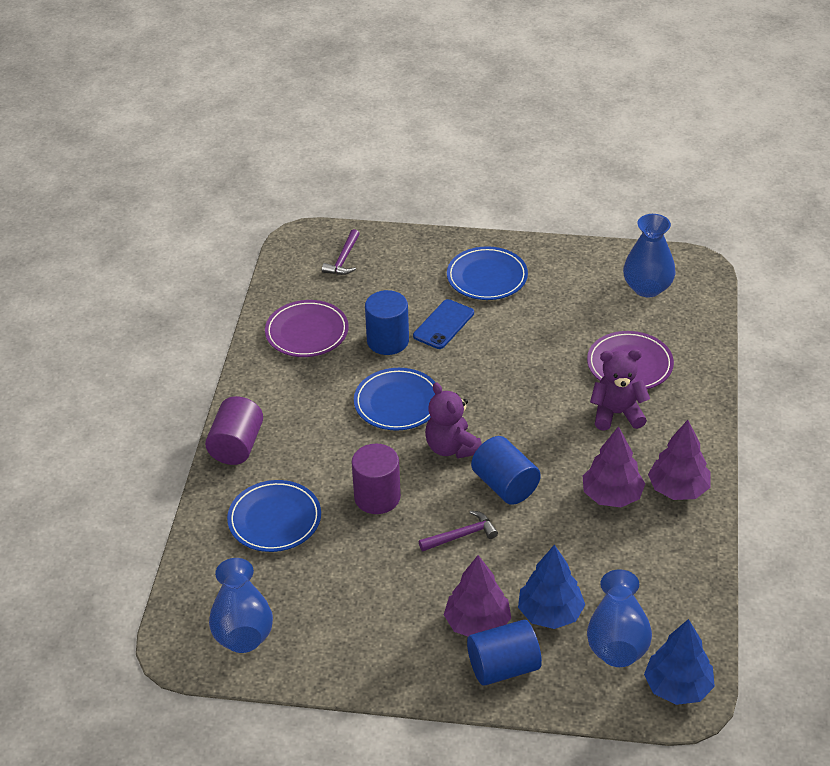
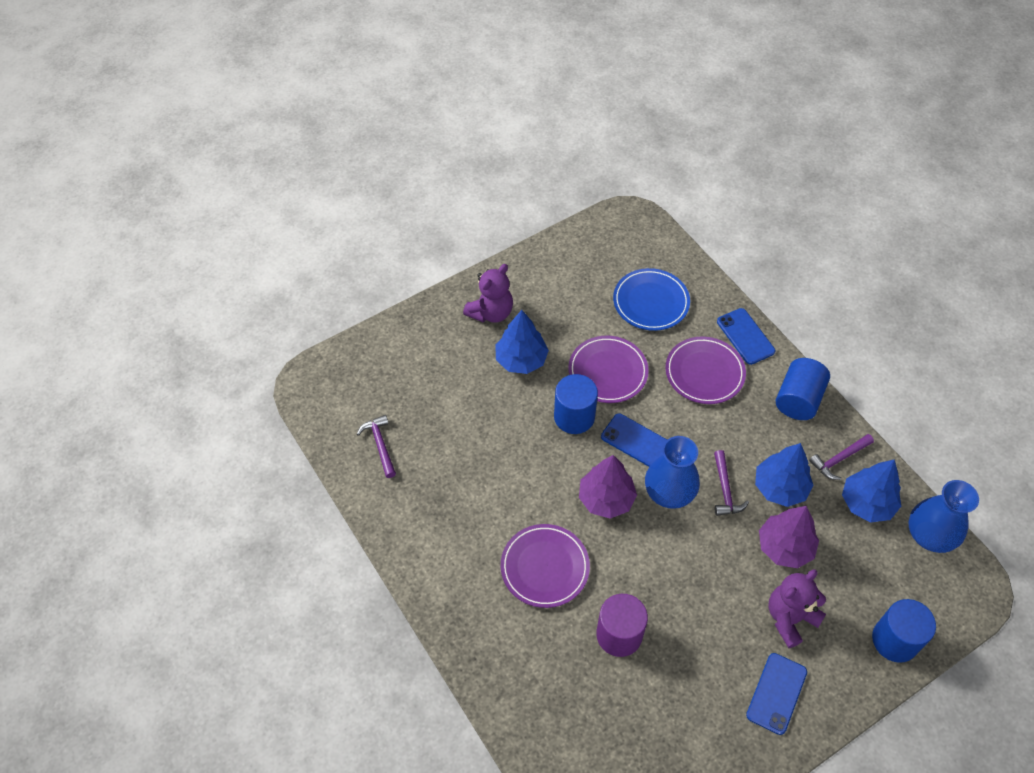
blue phone: 1 -> 3
blue plate: 3 -> 1
blue tree: 2 -> 3
blue vase: 3 -> 2
purple cylinder: 2 -> 1
purple hammer: 2 -> 3
purple plate: 2 -> 3
purple tree: 3 -> 2

